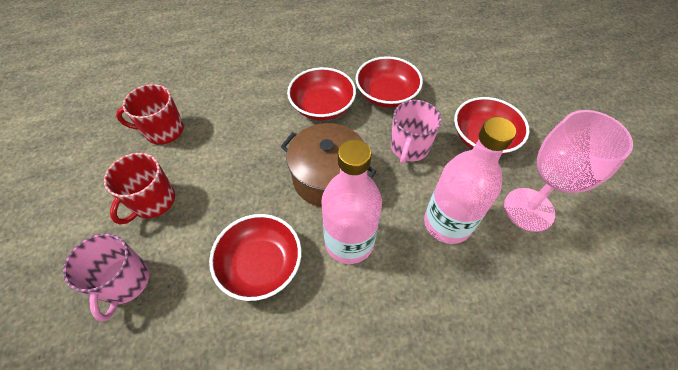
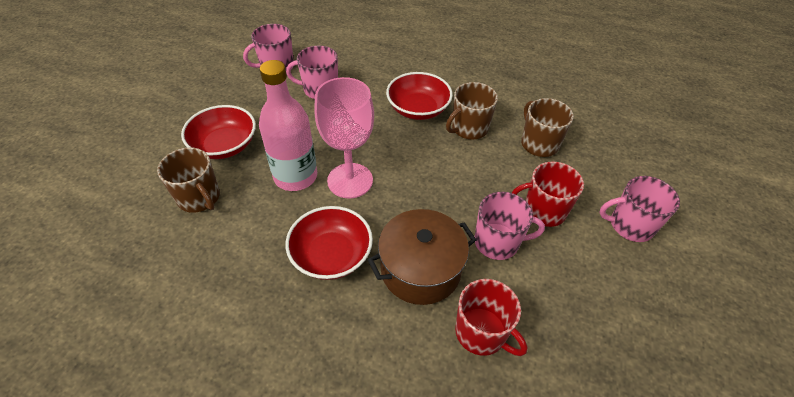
brown mug: 0 -> 3
pink bottle: 2 -> 1
pink mug: 2 -> 4
red bowl: 4 -> 3

